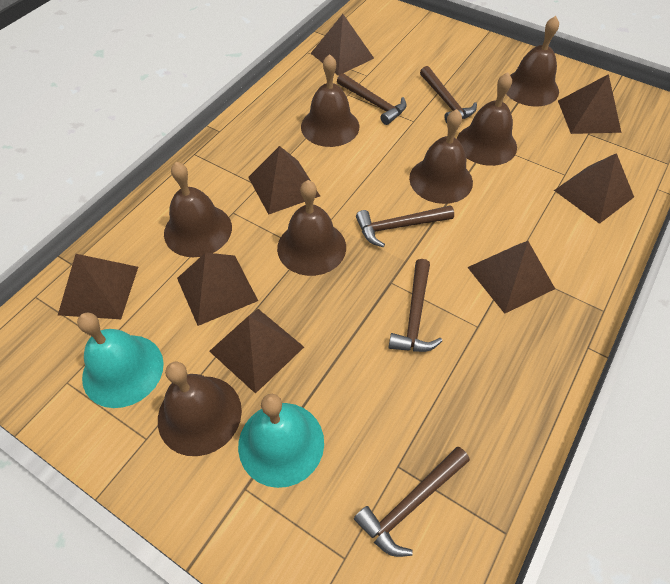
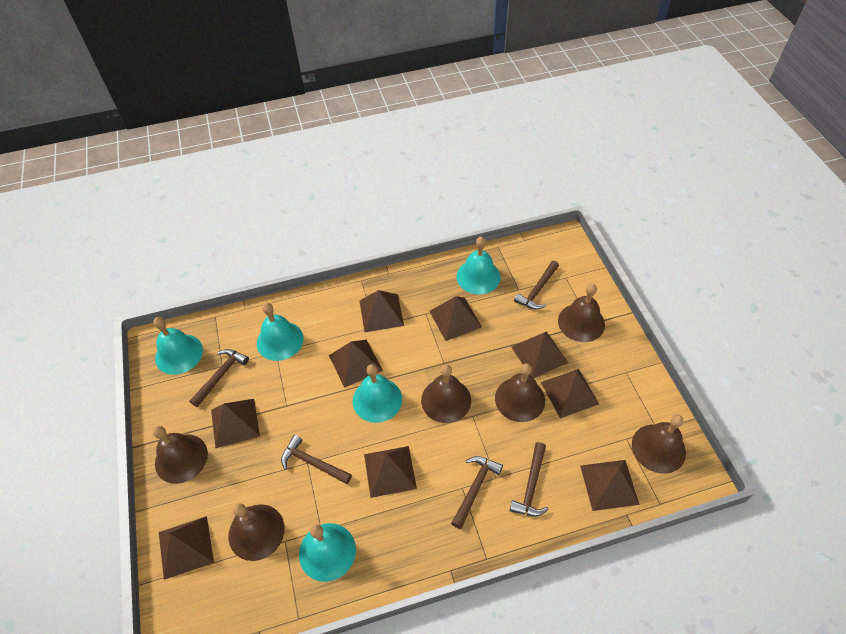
brown bell: 7 -> 6
brown pyramid: 8 -> 9
turquoise bell: 2 -> 5

